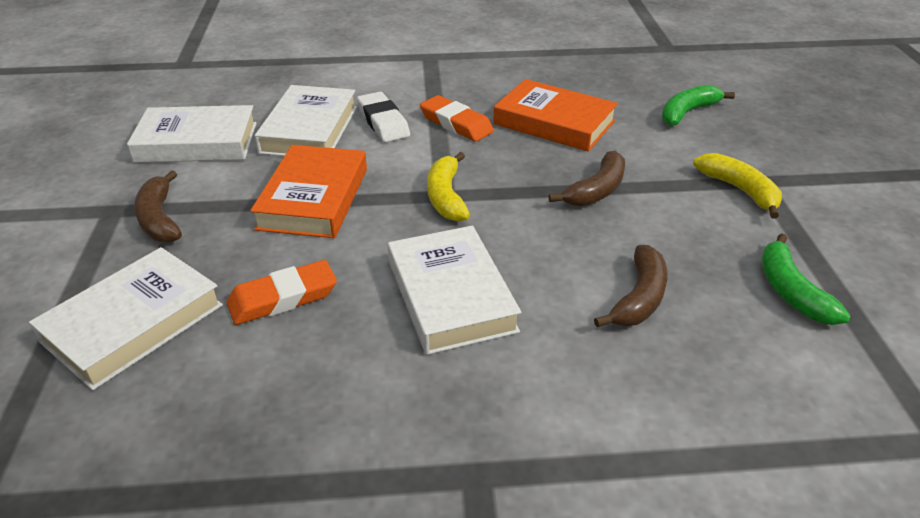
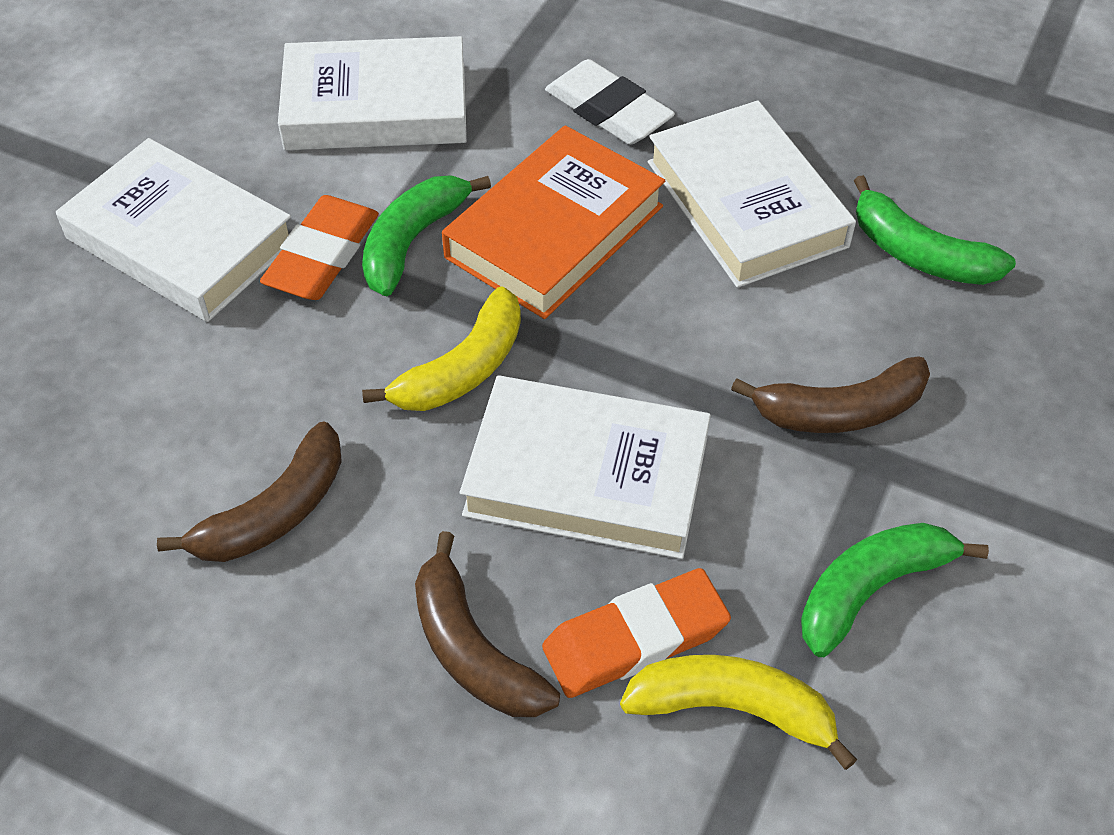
green banana: 2 -> 3
orange book: 2 -> 1

